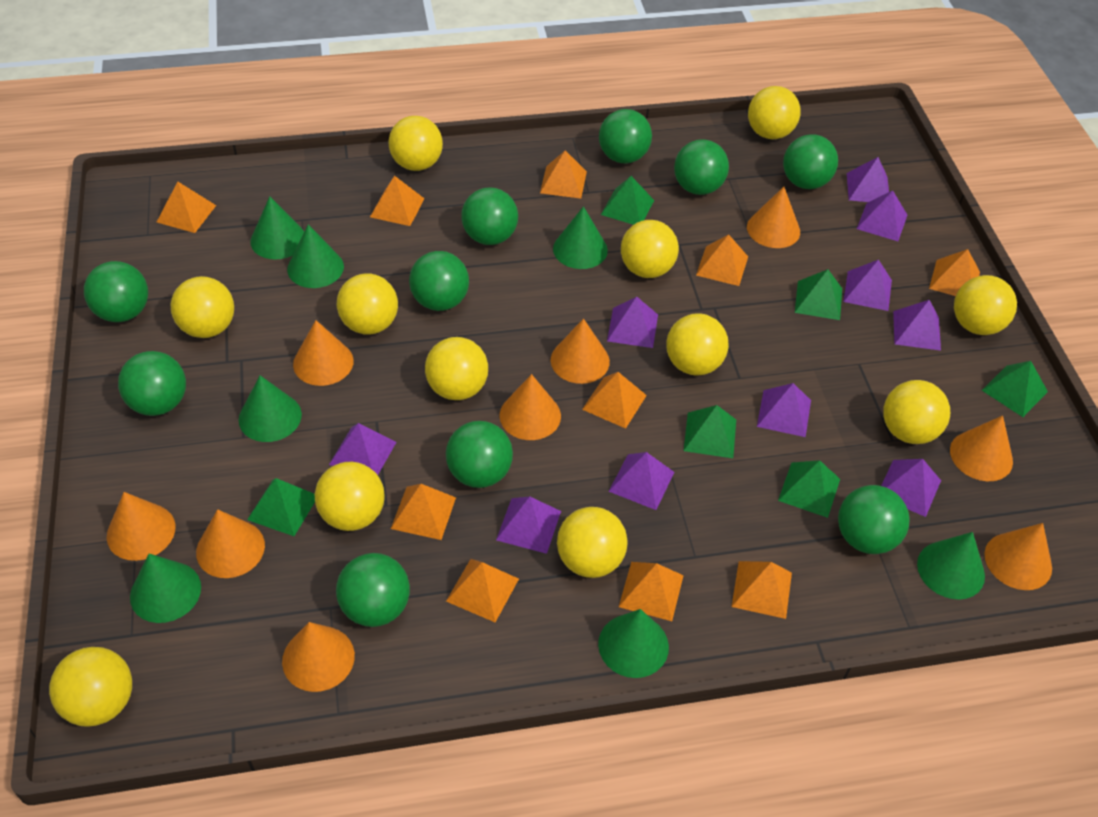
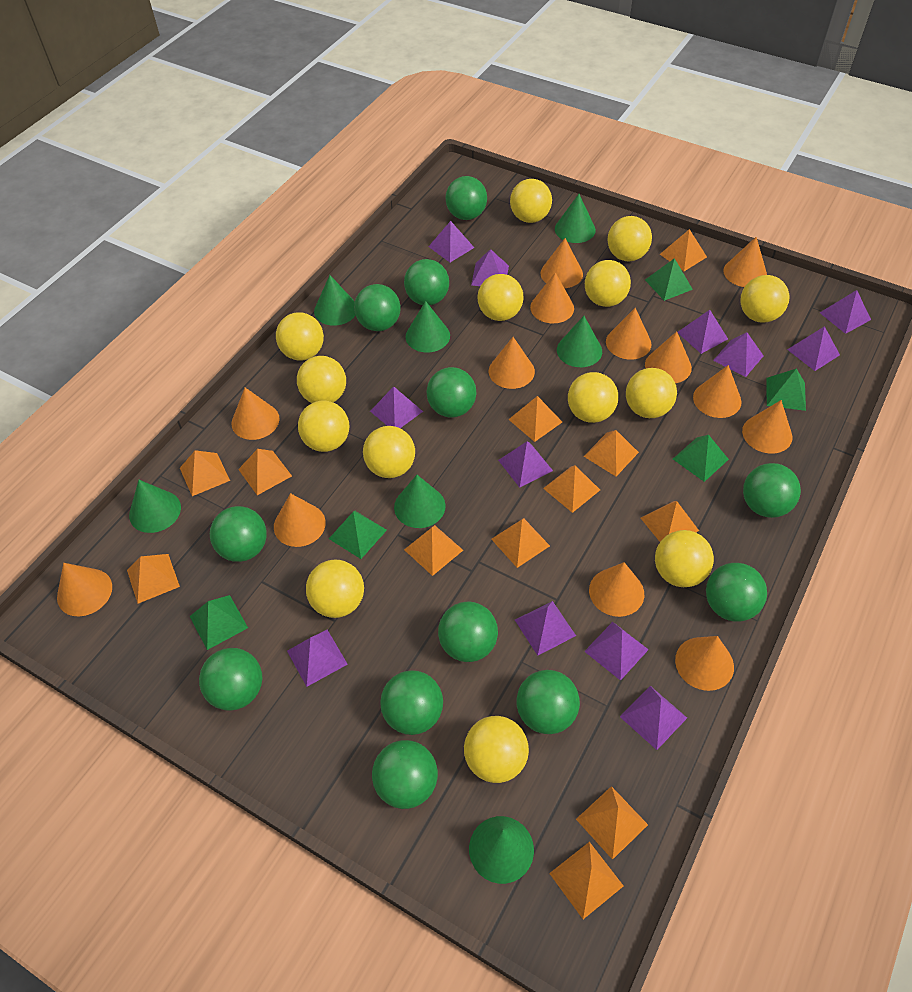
green ball: 10 -> 12
green pyramid: 6 -> 5
orange cone: 9 -> 13
orange pyramid: 10 -> 12
purple pyramid: 10 -> 12
yellow ball: 12 -> 14

